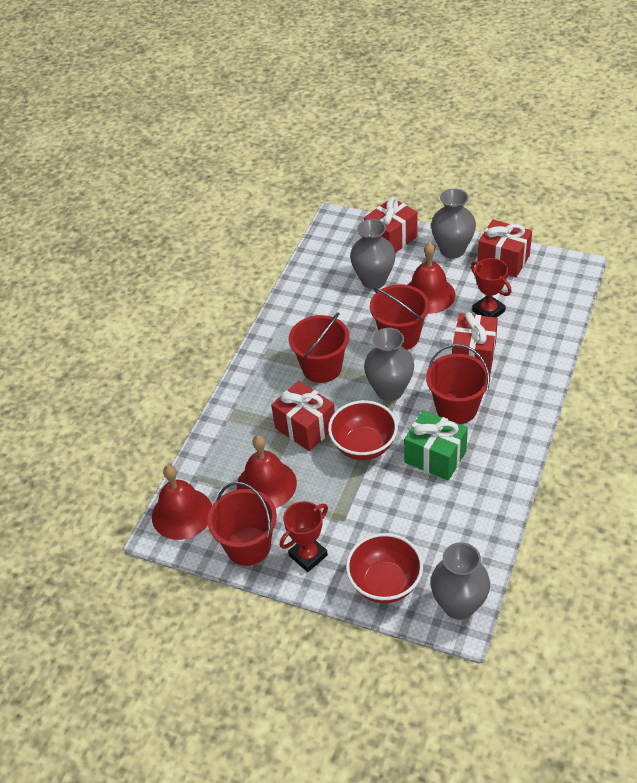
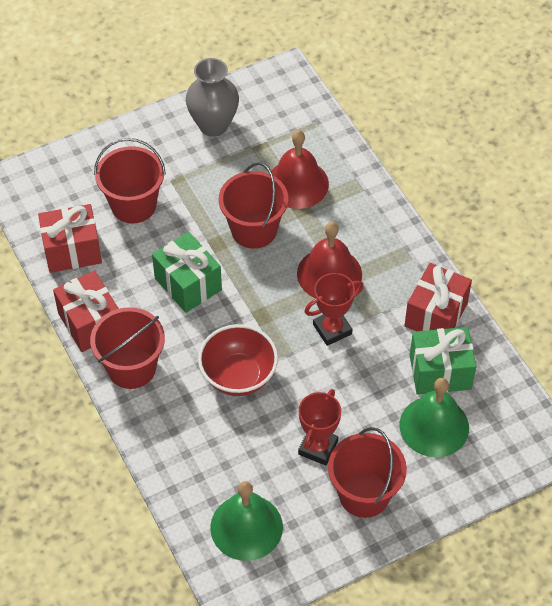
green bell: 0 -> 2
green gift: 1 -> 2
grey vase: 4 -> 1
red bell: 3 -> 2
red bowl: 2 -> 1
red gift: 4 -> 3

